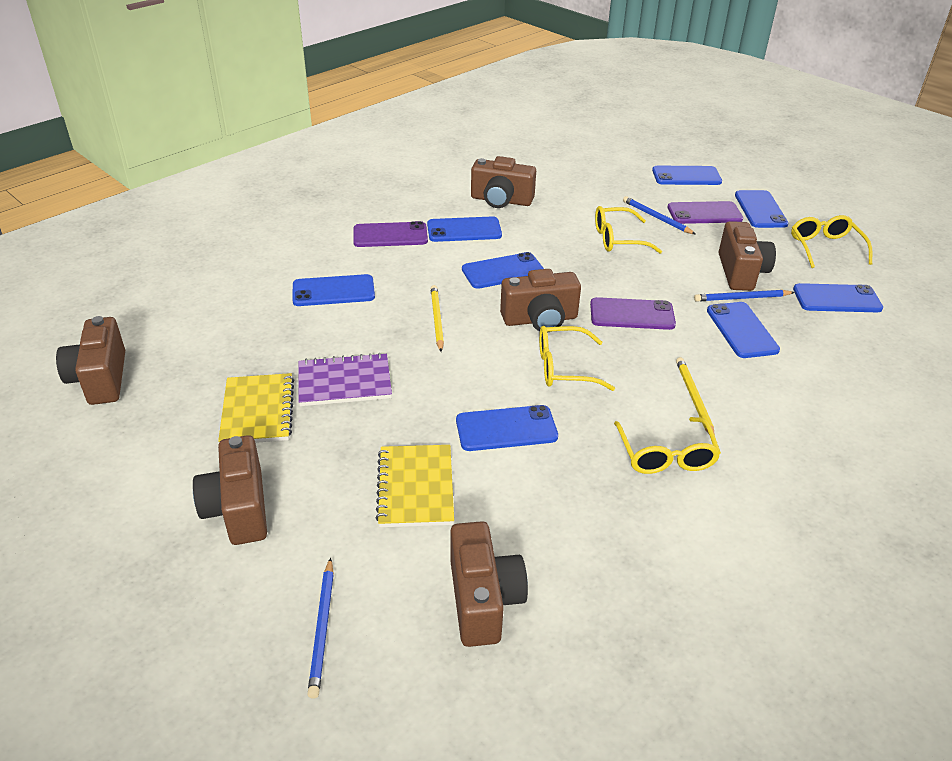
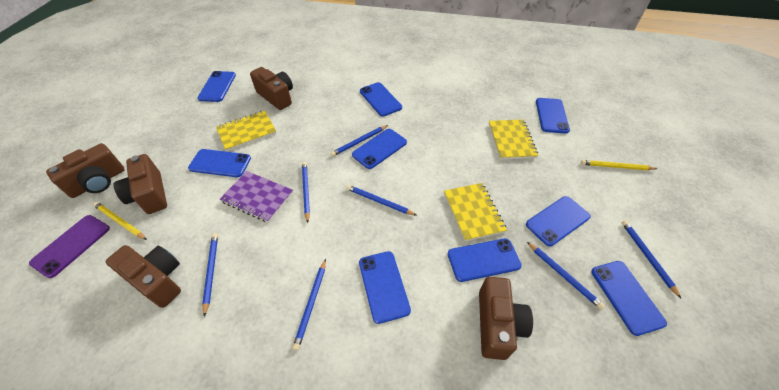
blue pencil: 3 -> 7
blue phone: 8 -> 9
brown camera: 6 -> 5
purple phone: 3 -> 1
yellow glasses: 4 -> 0
yellow notebook: 2 -> 3

